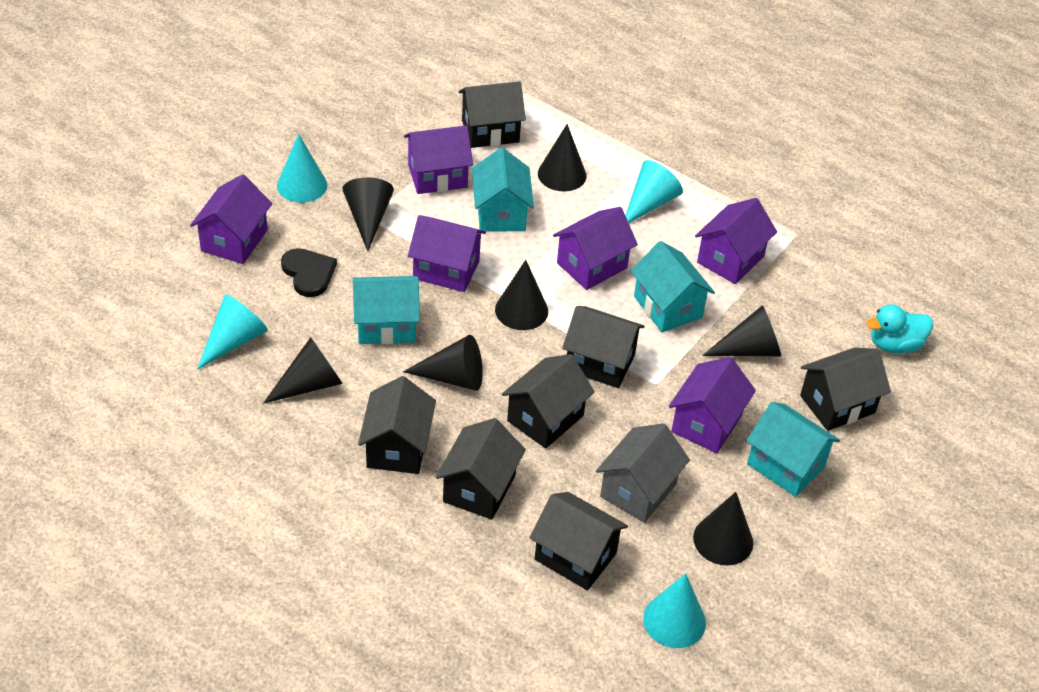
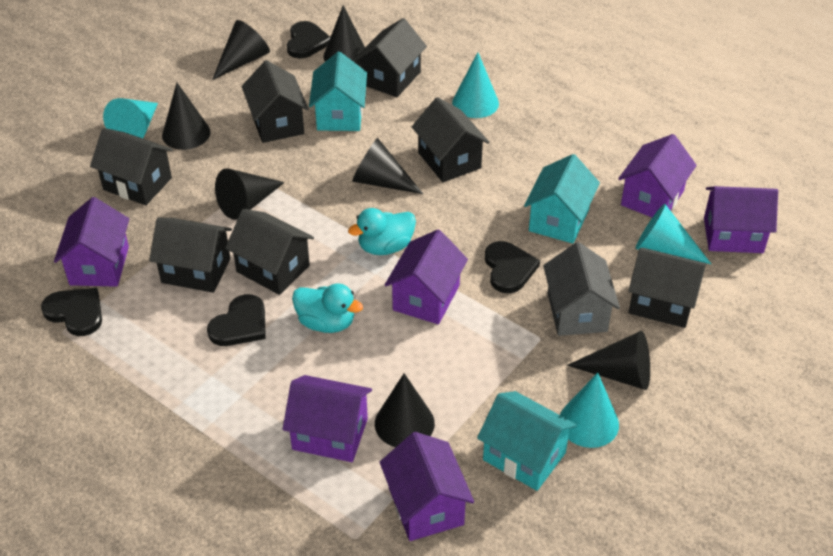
black heart: 1 -> 4
turquoise duck: 1 -> 2
turquoise house: 4 -> 3

